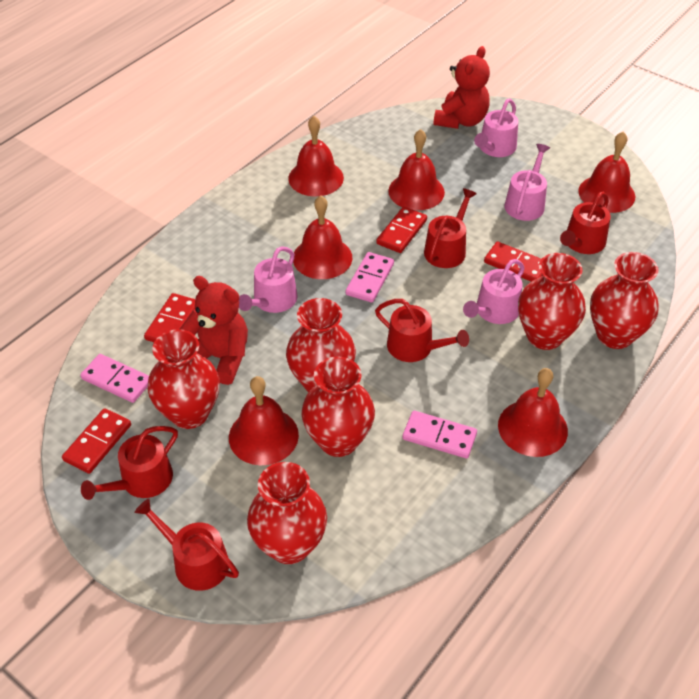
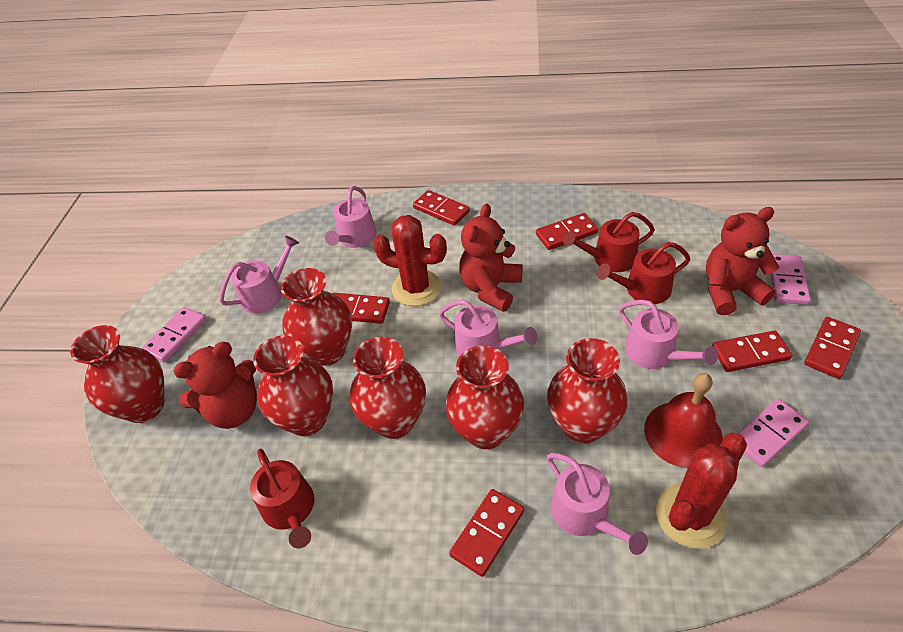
pink watering can: 4 -> 5
red bell: 6 -> 1
red cactus: 0 -> 2
red domino: 4 -> 6
red teddy bear: 2 -> 3
red watering can: 5 -> 3

